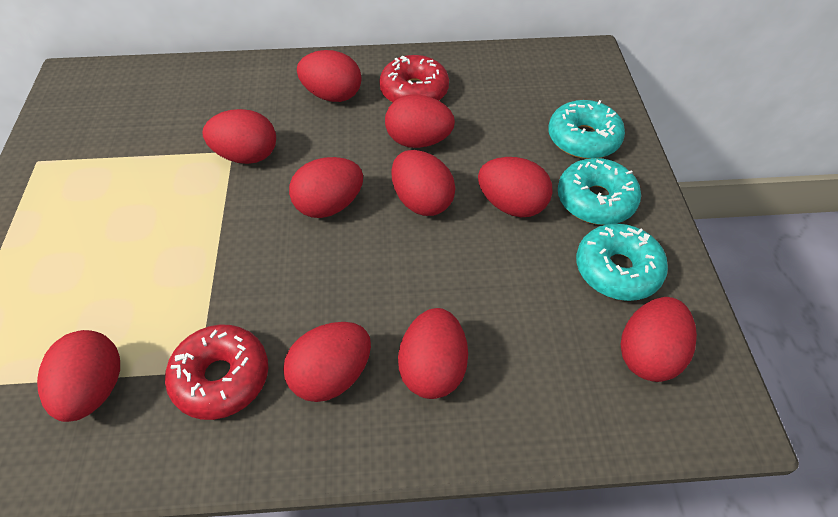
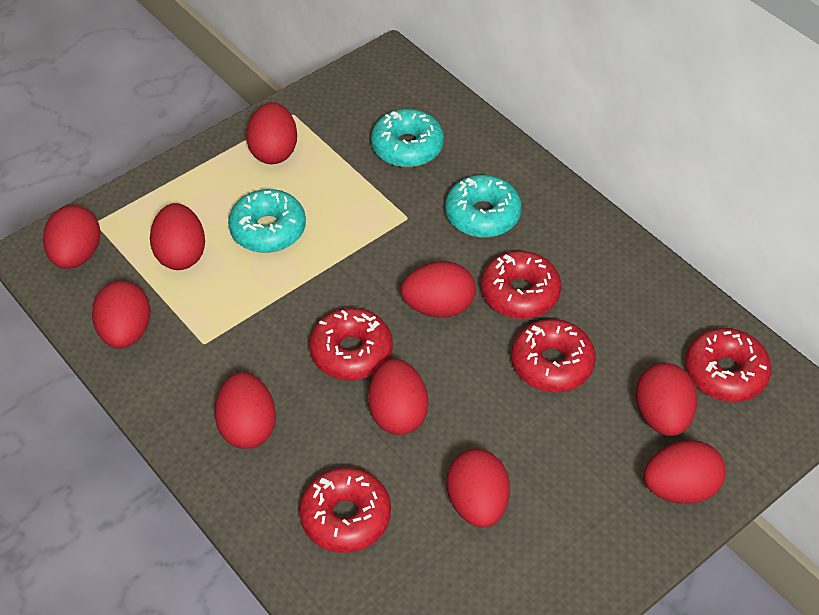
red donut: 2 -> 5

